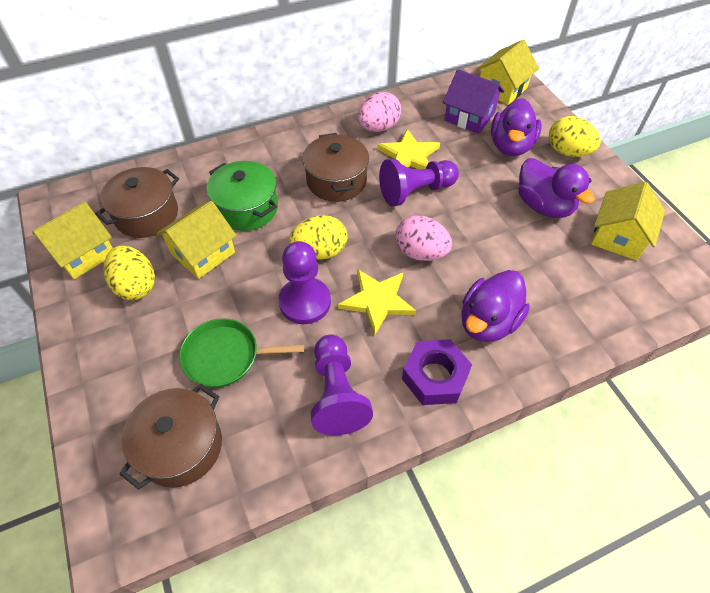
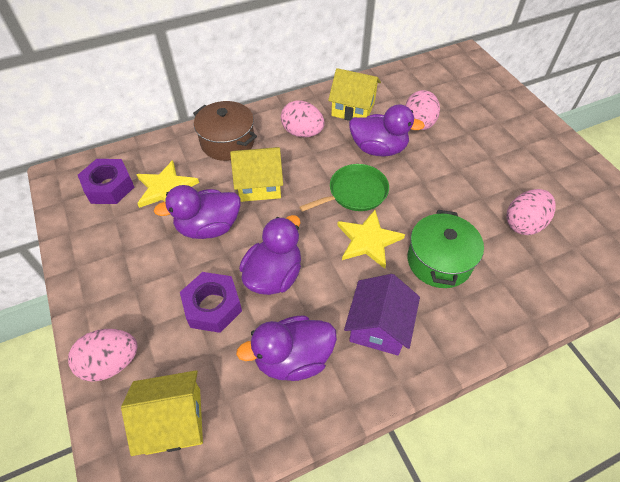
brown pot: 3 -> 1
pink egg: 2 -> 4
purple duck: 3 -> 4
purple nut: 1 -> 2
purple pawn: 3 -> 0
yellow egg: 3 -> 0
yellow house: 4 -> 3

